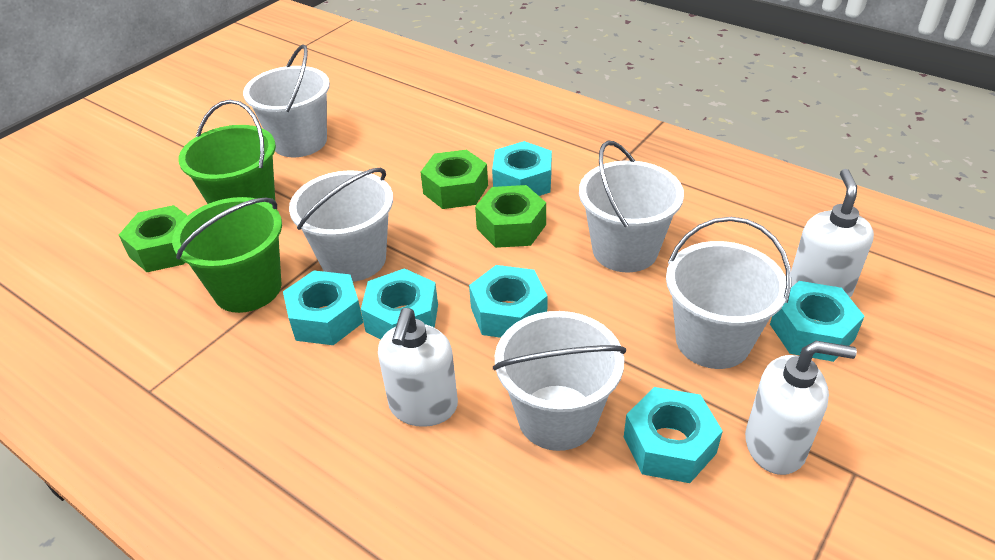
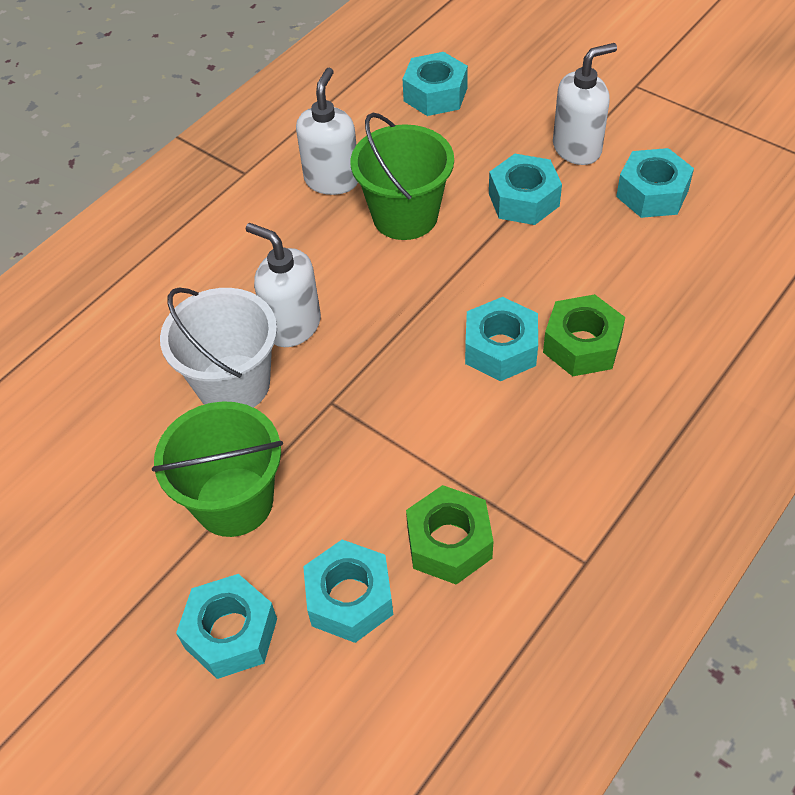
green nut: 3 -> 2
white bucket: 5 -> 1

